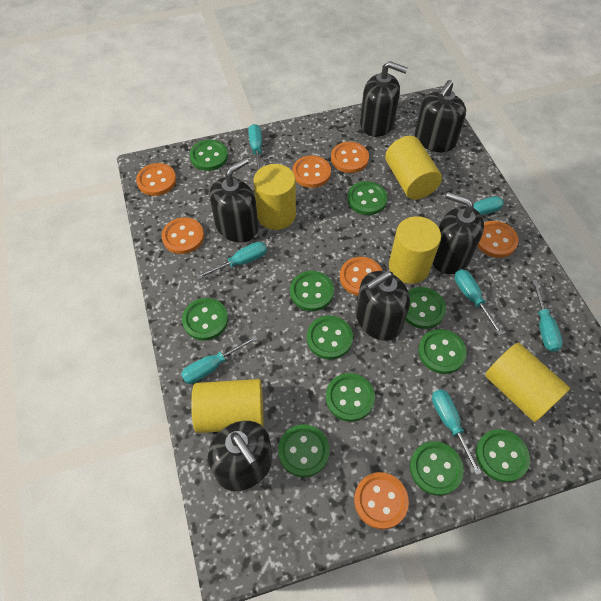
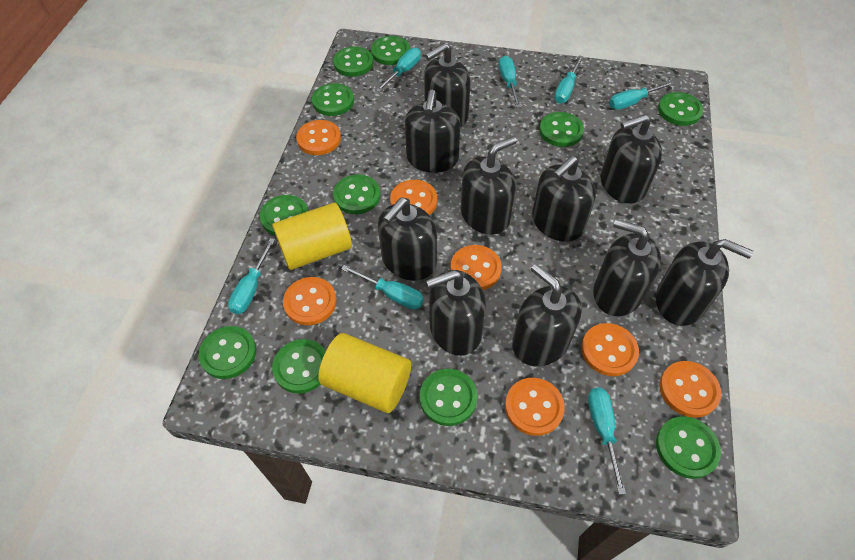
black soap dispenser: 6 -> 10
yellow cylinder: 5 -> 2

